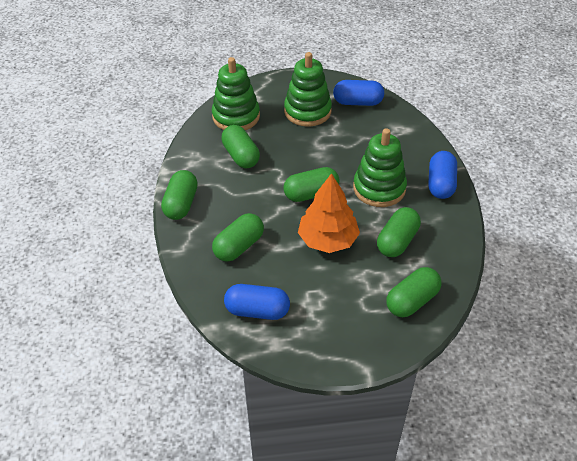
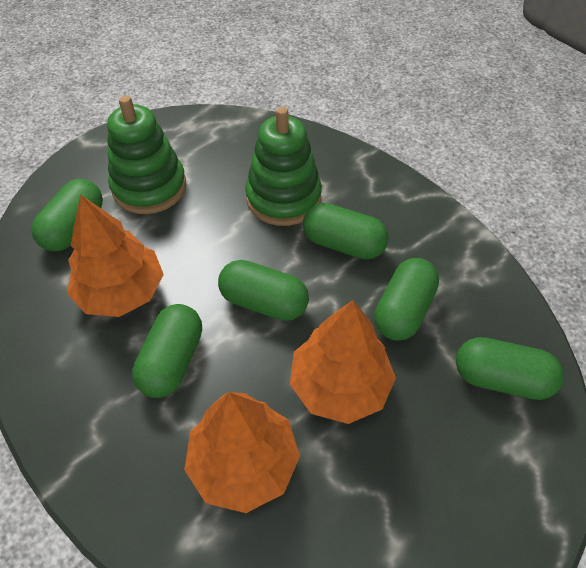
blue capsule: 3 -> 0
green stacking toy: 3 -> 2
orange tree: 1 -> 3

